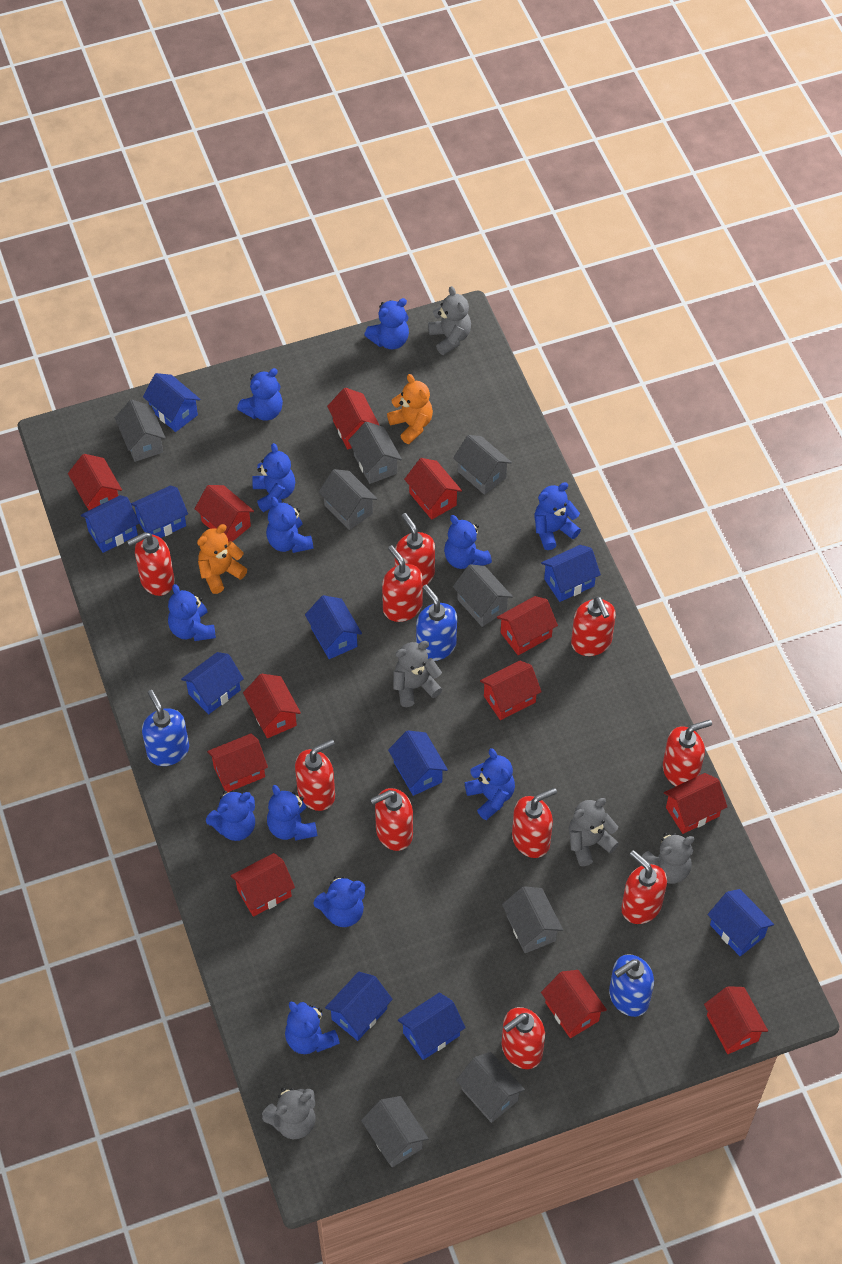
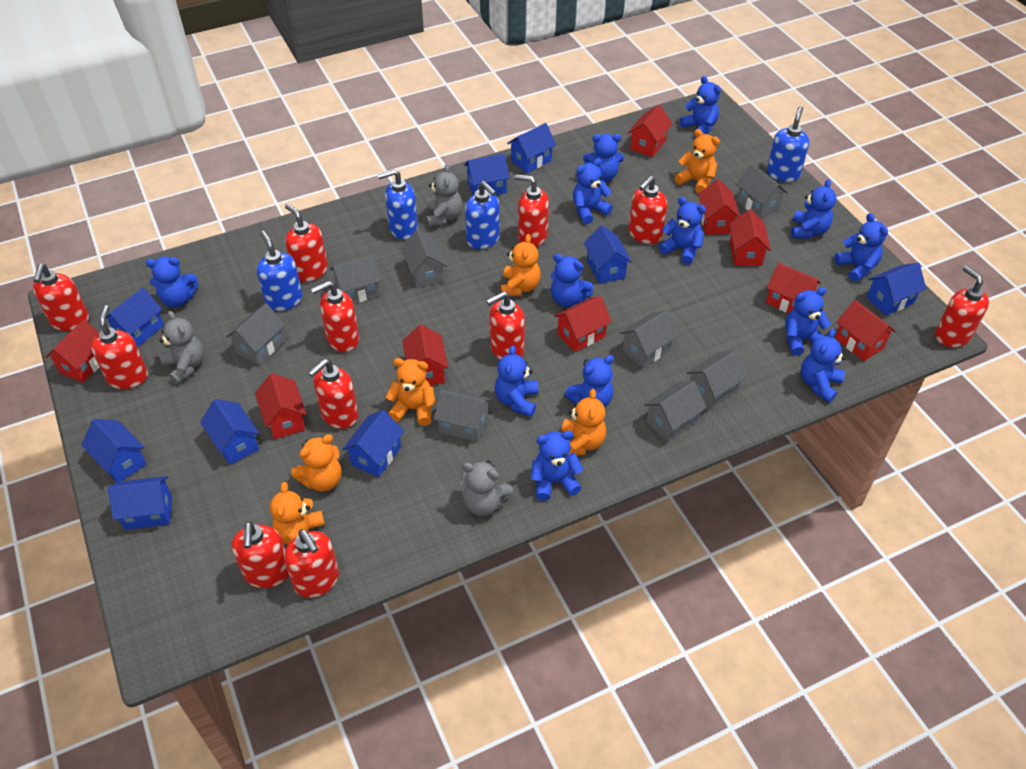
blue house: 10 -> 9
blue soap dispenser: 3 -> 4
blue teddy bear: 12 -> 13
grey teddy bear: 5 -> 3
orange teddy bear: 2 -> 6
red house: 12 -> 9
red soap dispenser: 10 -> 11

